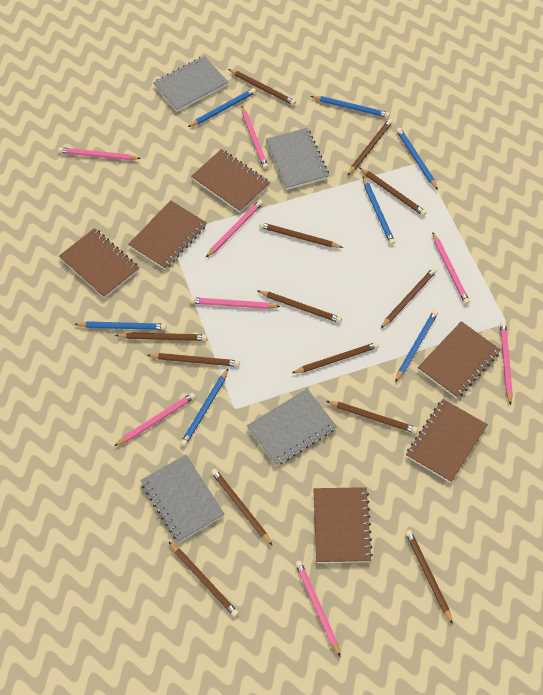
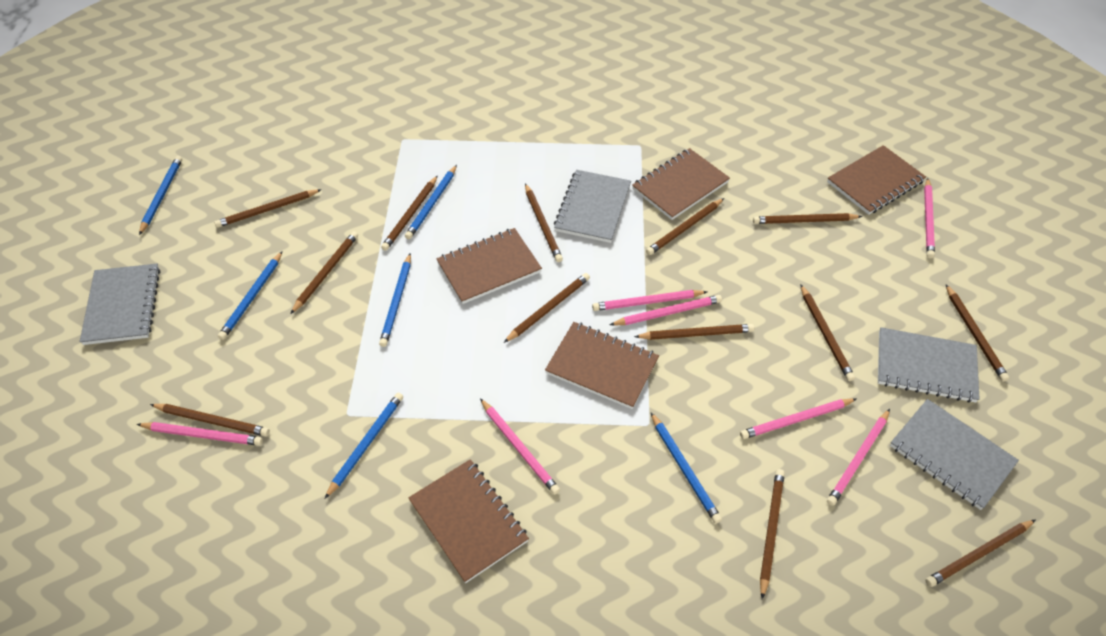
blue pencil: 7 -> 6
brown notebook: 6 -> 5
pink pencil: 8 -> 7

